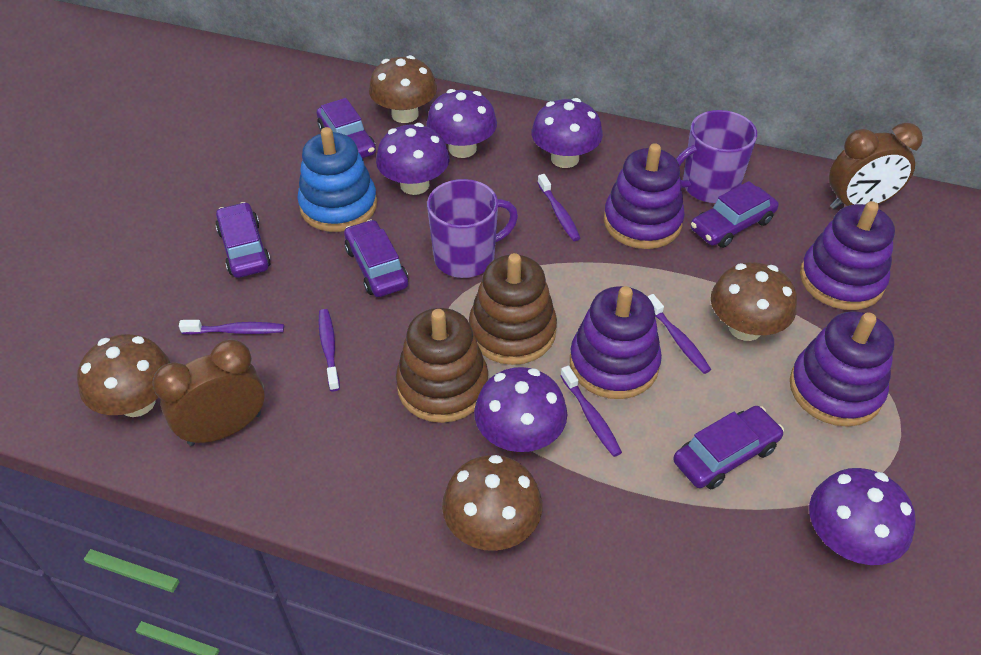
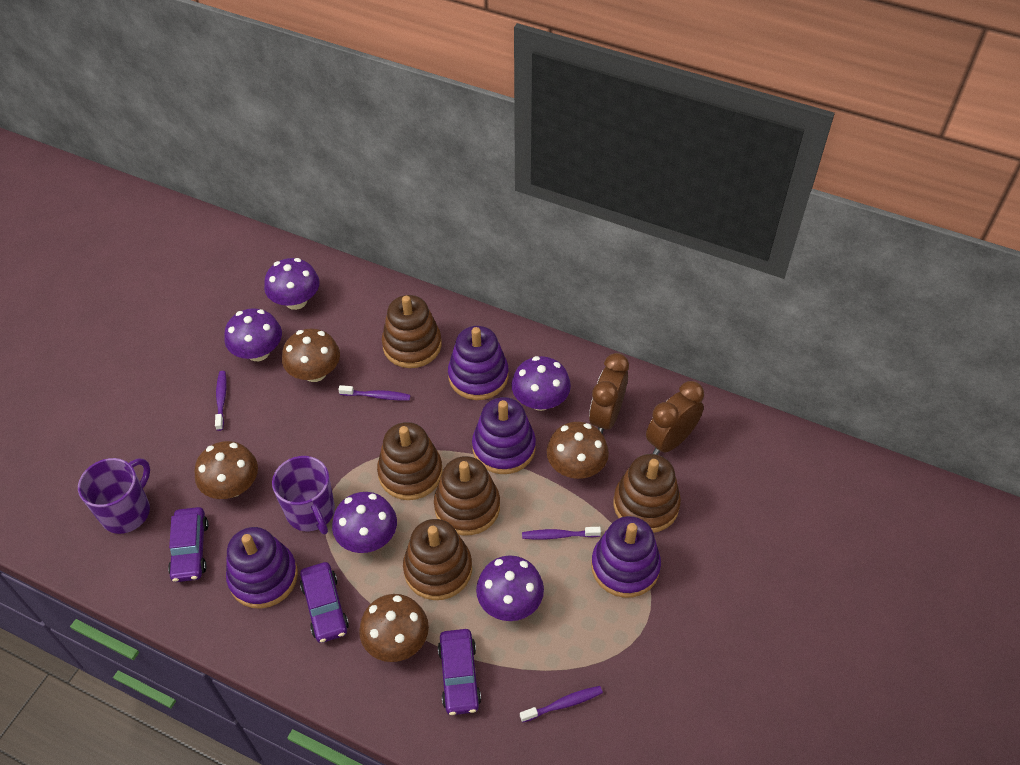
blue stacking toy: 1 -> 0
brown stacking toy: 2 -> 5
purple car: 5 -> 3
purple toothbrush: 5 -> 4

